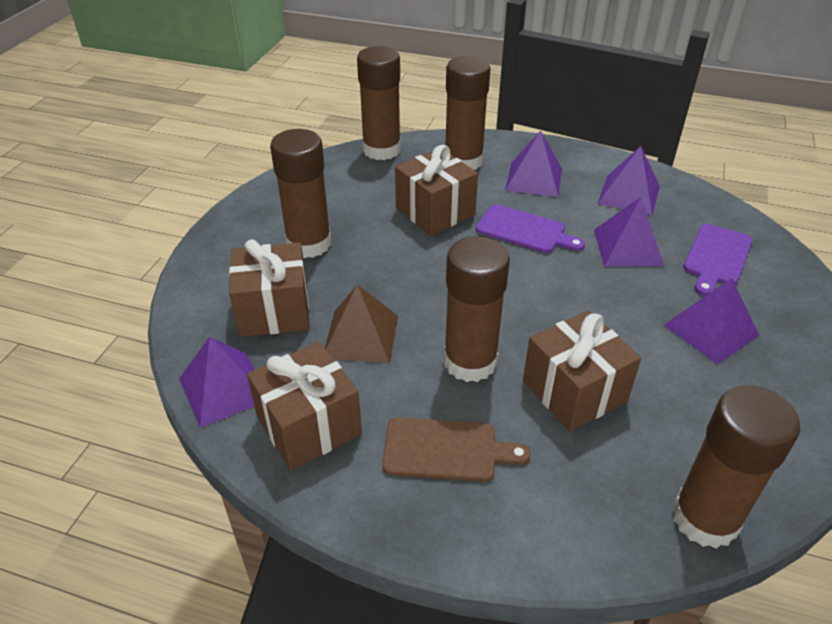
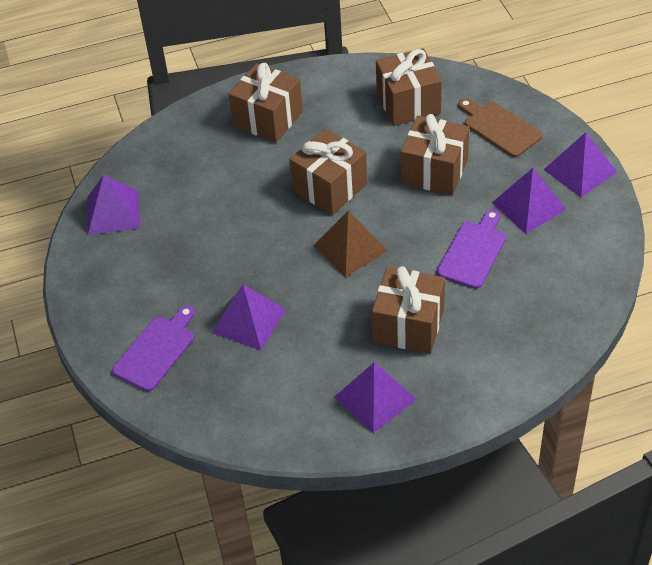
brown gift: 4 -> 5
brown glue stick: 5 -> 0

